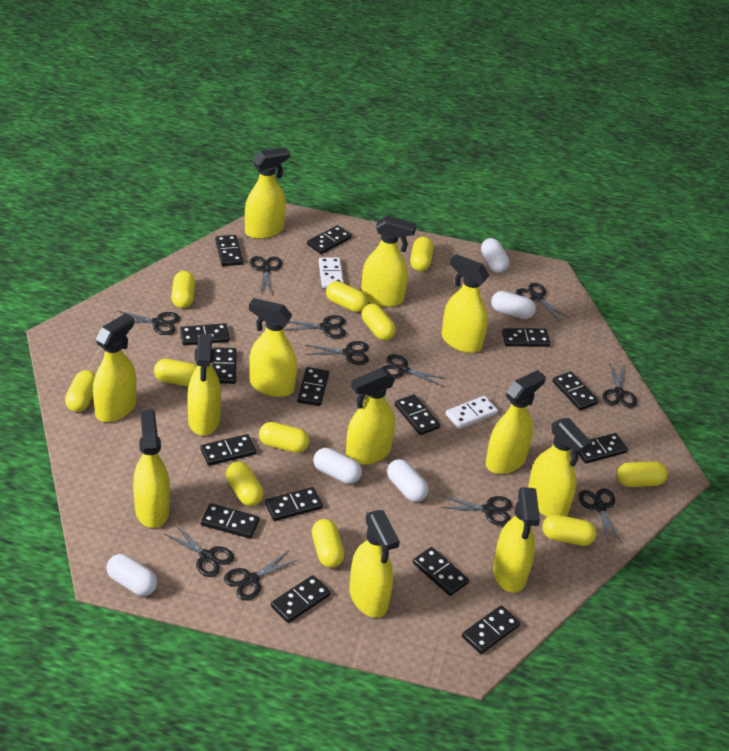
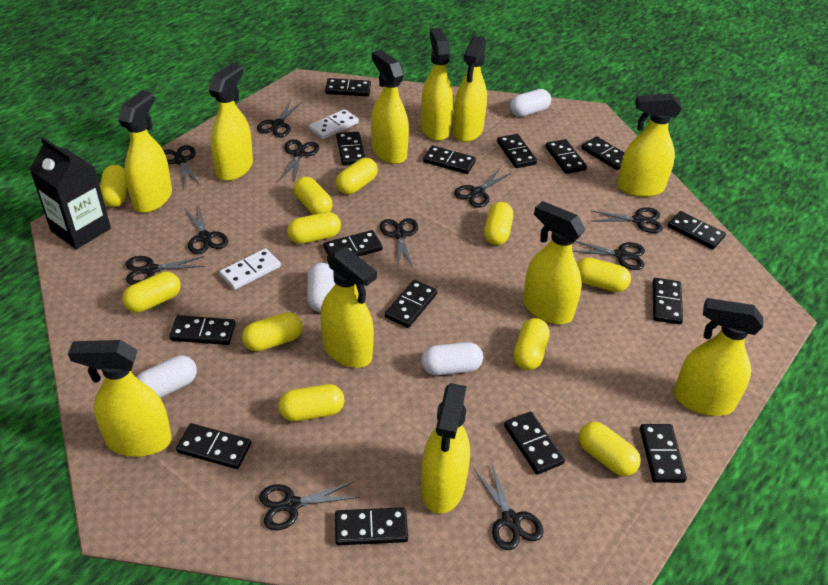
black carton: 0 -> 1
white capsule: 5 -> 4
yellow spray bottle: 12 -> 11

